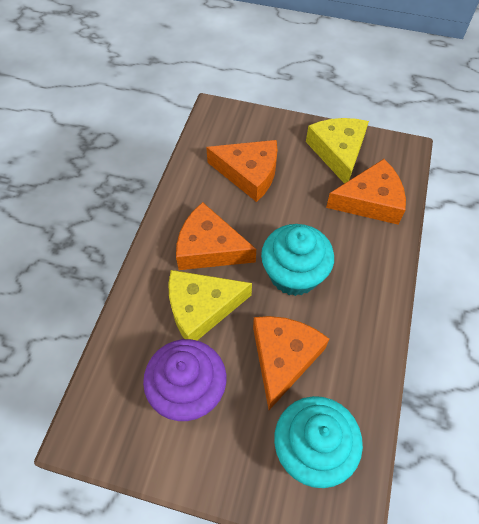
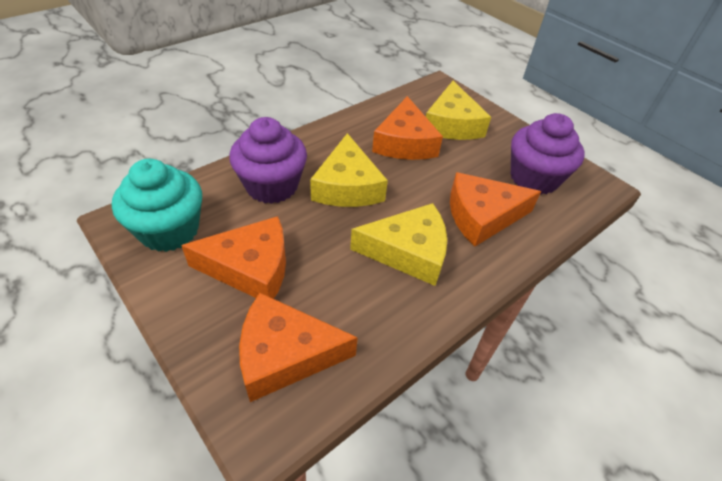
purple cupcake: 1 -> 2
turquoise cupcake: 2 -> 1
yellow cheese: 2 -> 3

